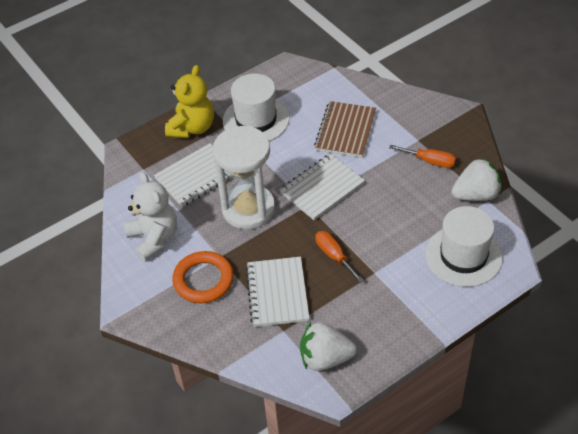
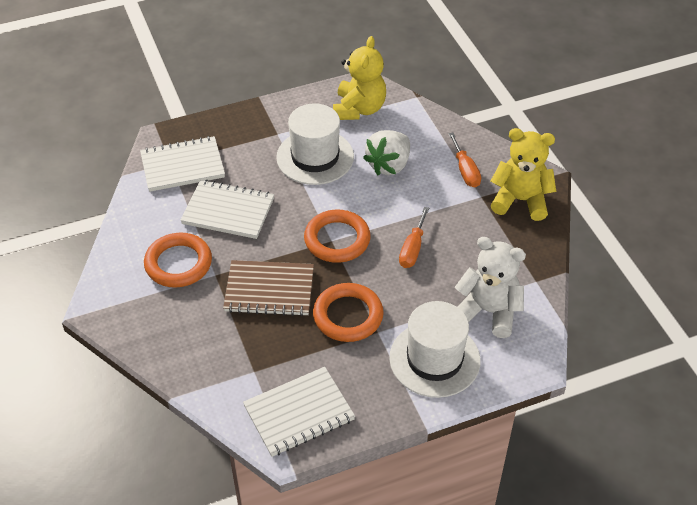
orange ring: 1 -> 3
white hourglass: 1 -> 0
white strawberry: 2 -> 1
yellow teddy bear: 1 -> 2

